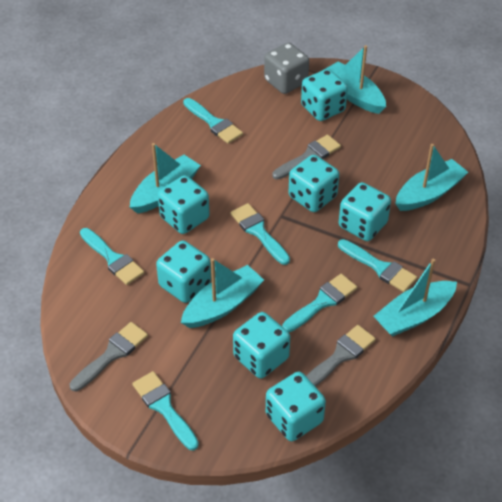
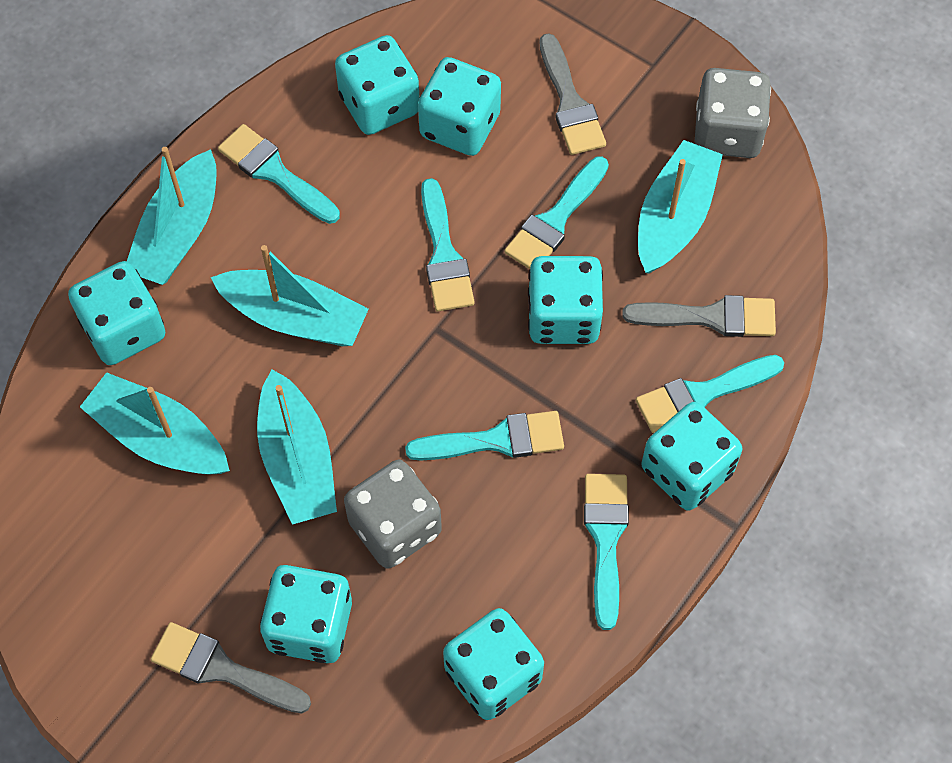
grey dice: 1 -> 2

